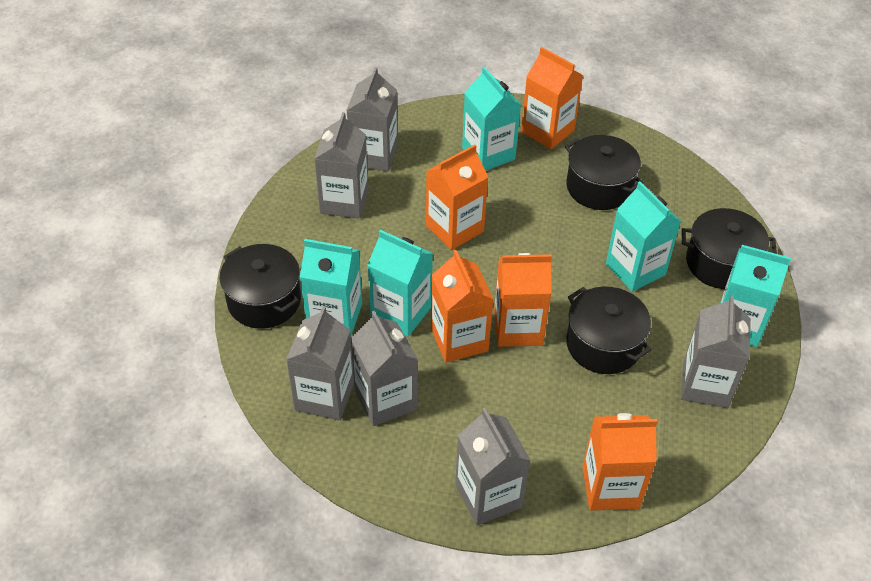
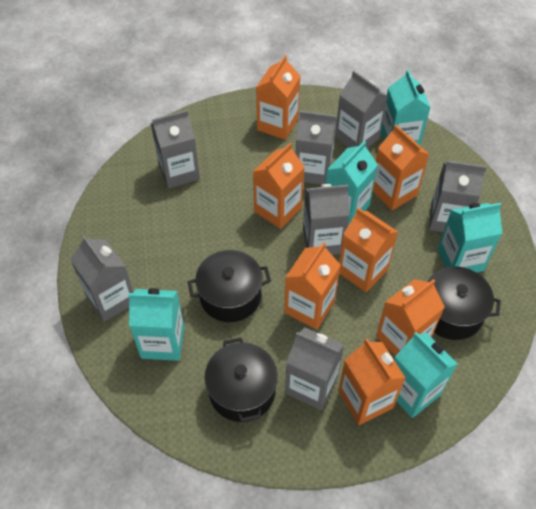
black pot: 4 -> 3
grey carton: 6 -> 7
orange carton: 5 -> 7

